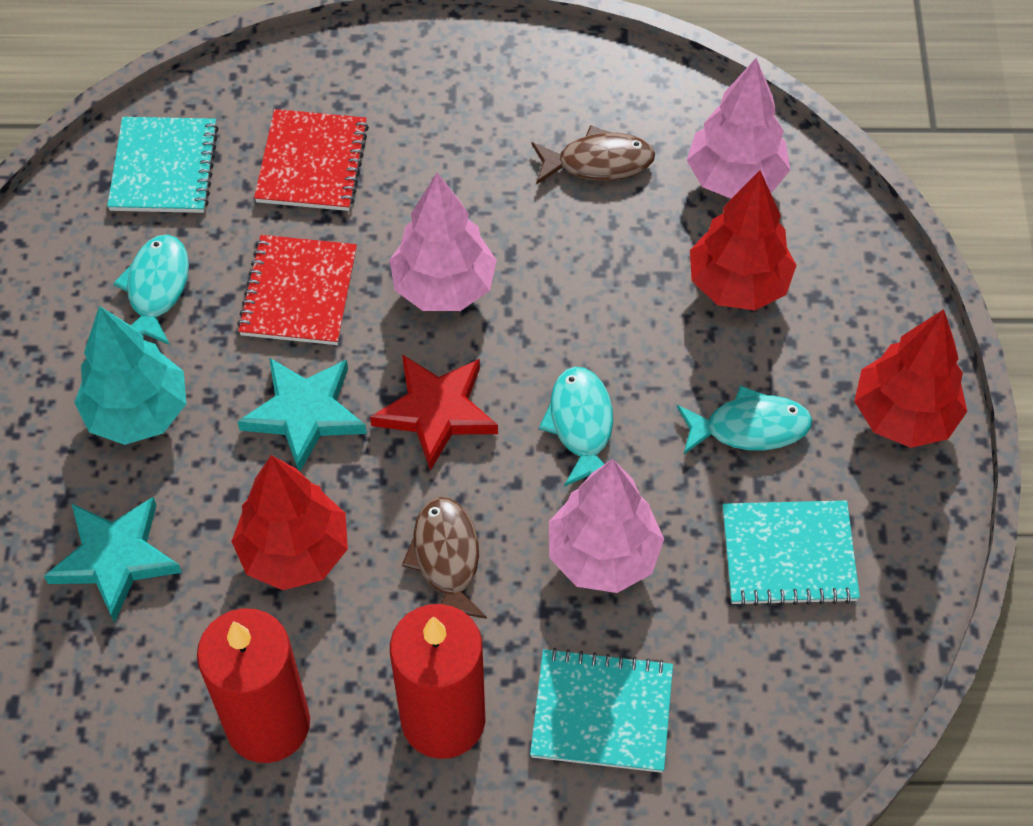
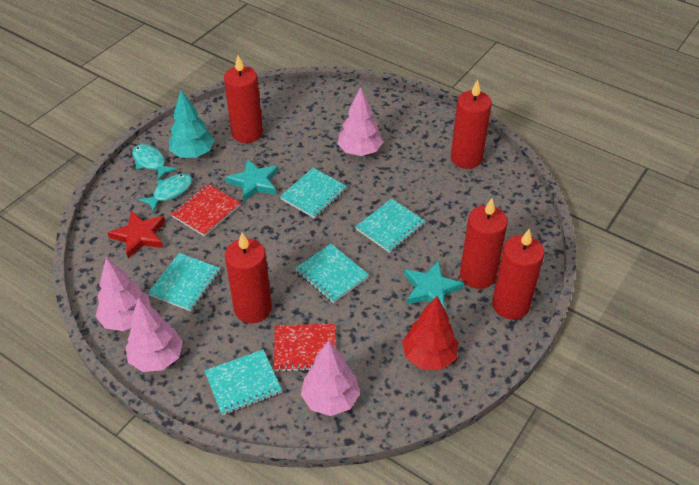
brown fish: 2 -> 0
pink tree: 3 -> 4
red candle: 2 -> 5
red tree: 3 -> 1
turquoise fish: 3 -> 2
turquoise notebook: 3 -> 5

